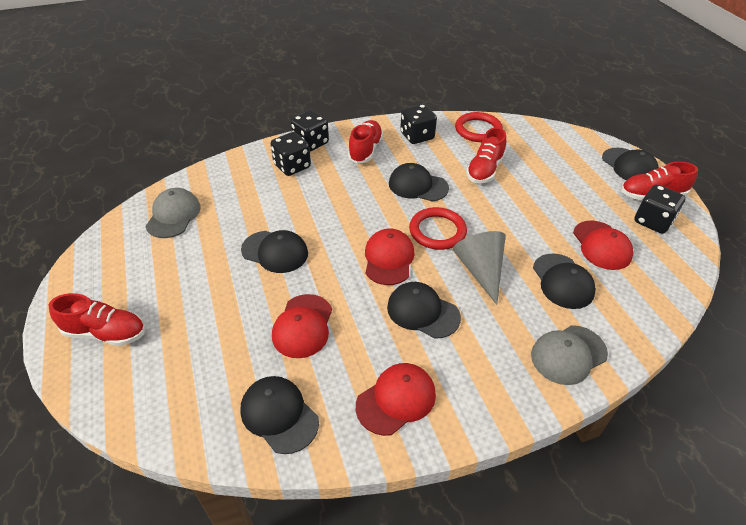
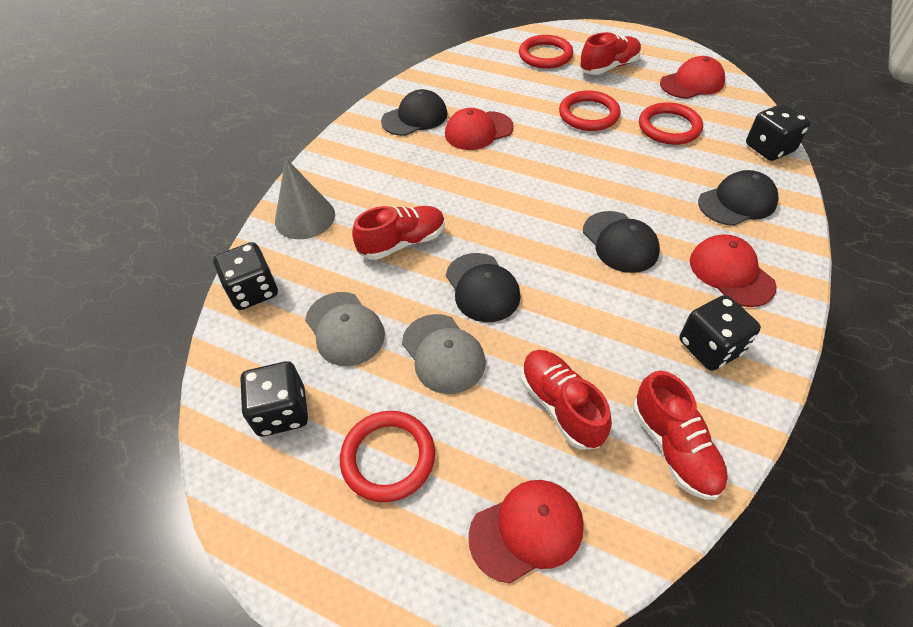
black cap: 6 -> 4
red ring: 2 -> 4

